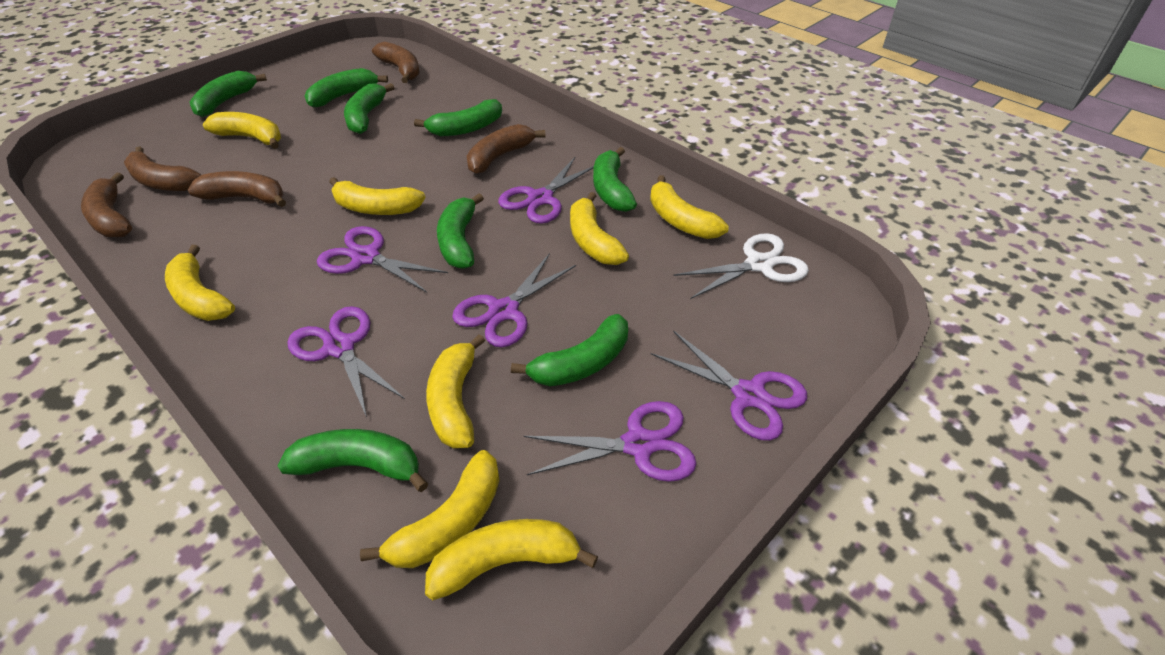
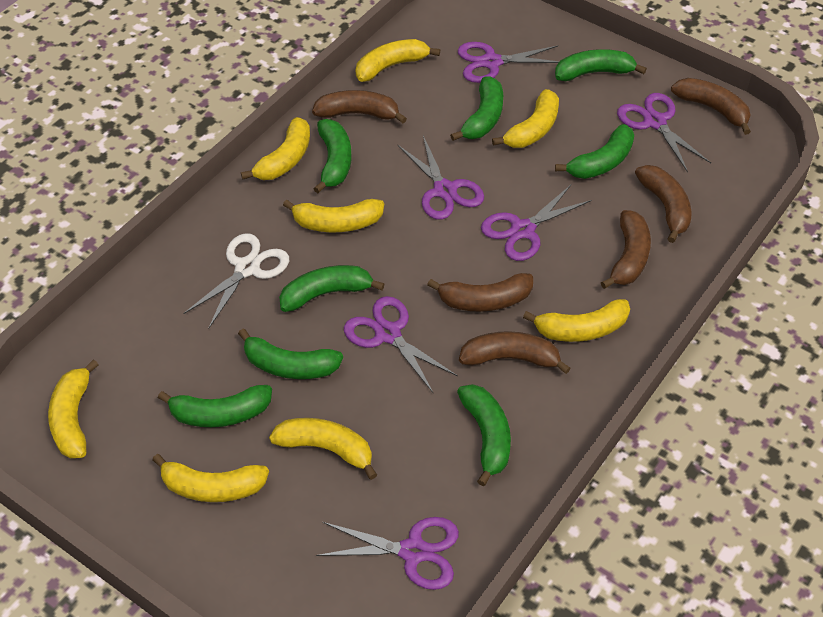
brown banana: 5 -> 6

